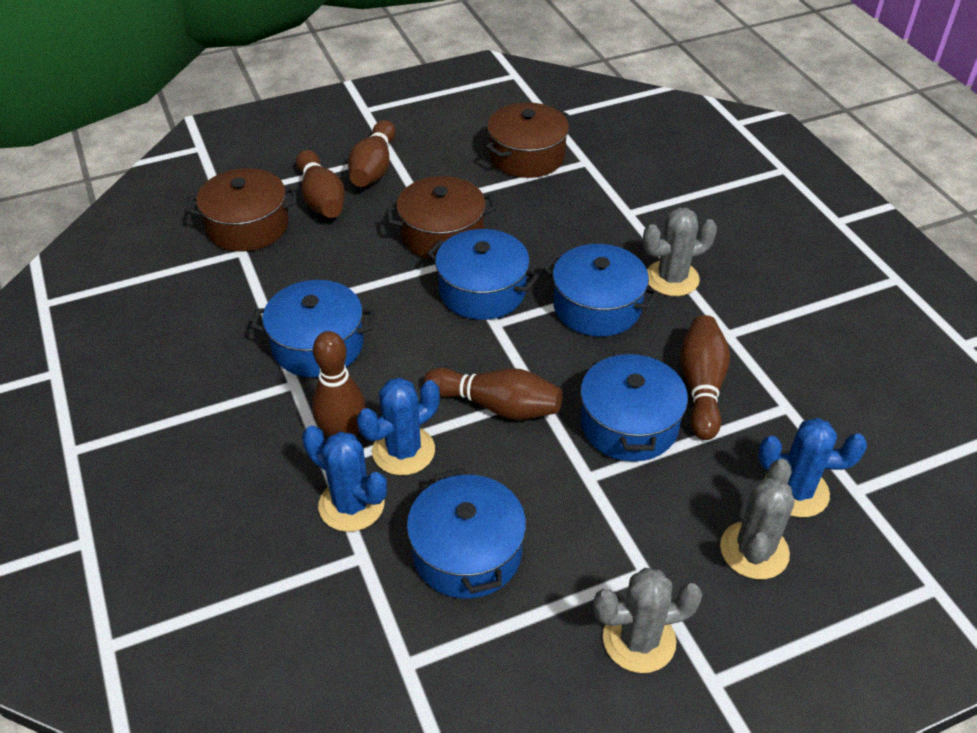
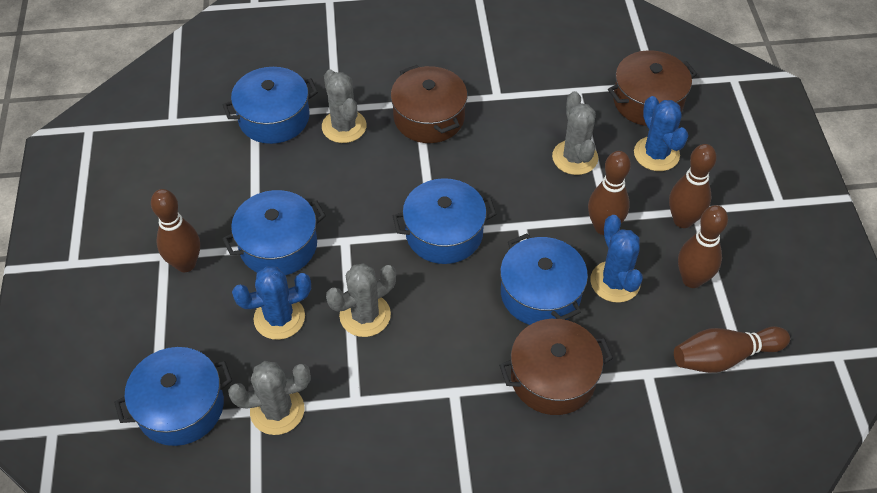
grey cactus: 3 -> 4

